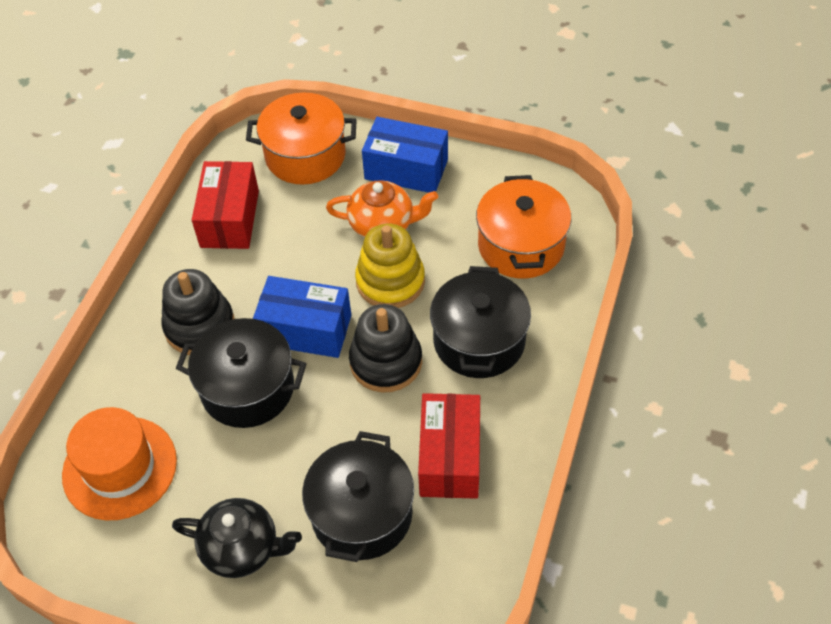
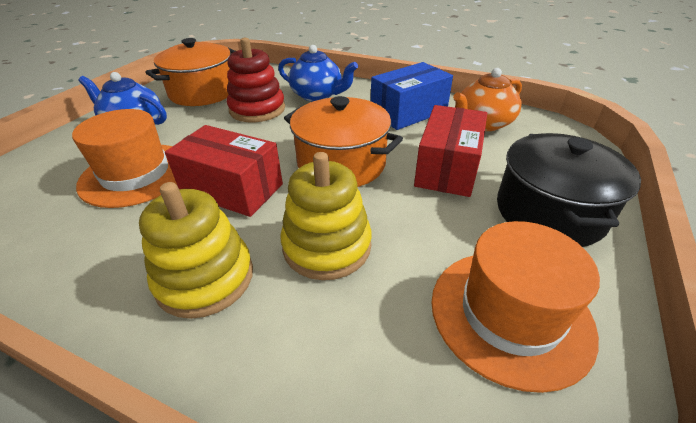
black pot: 3 -> 1
black stacking toy: 2 -> 0
black teapot: 1 -> 0
blue box: 2 -> 1
blue teapot: 0 -> 2
orange hat: 1 -> 2
red stacking toy: 0 -> 1
yellow stacking toy: 1 -> 2

